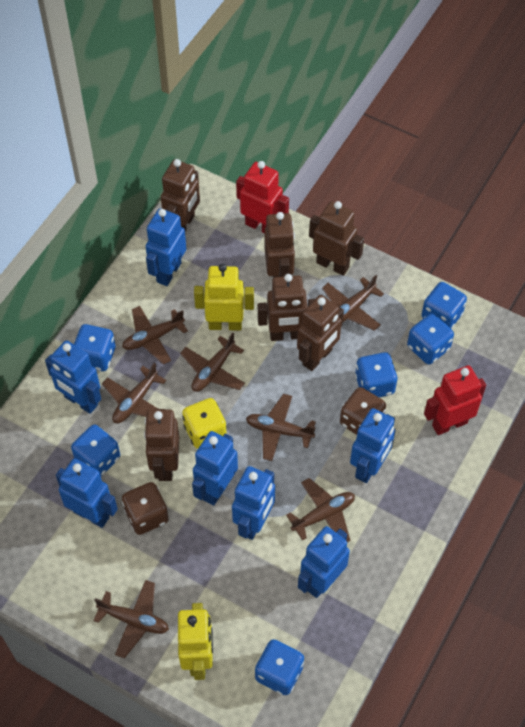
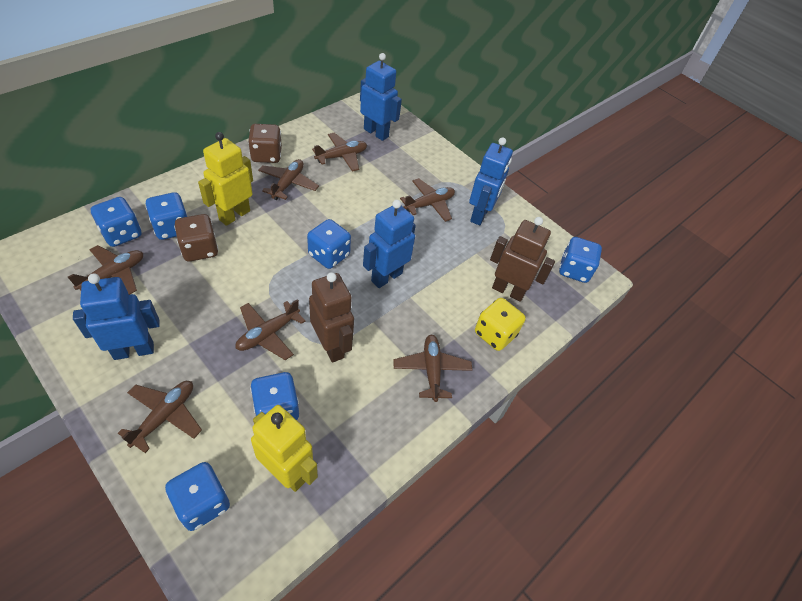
blue robot: 7 -> 4
brown robot: 6 -> 2
red robot: 2 -> 0

